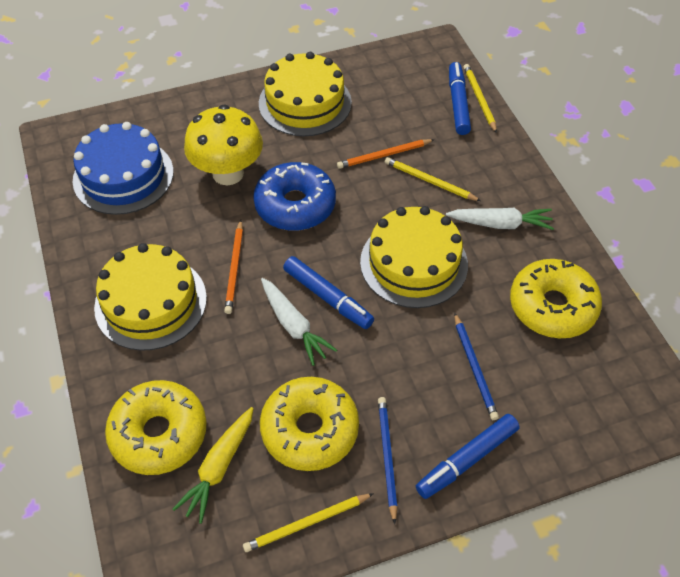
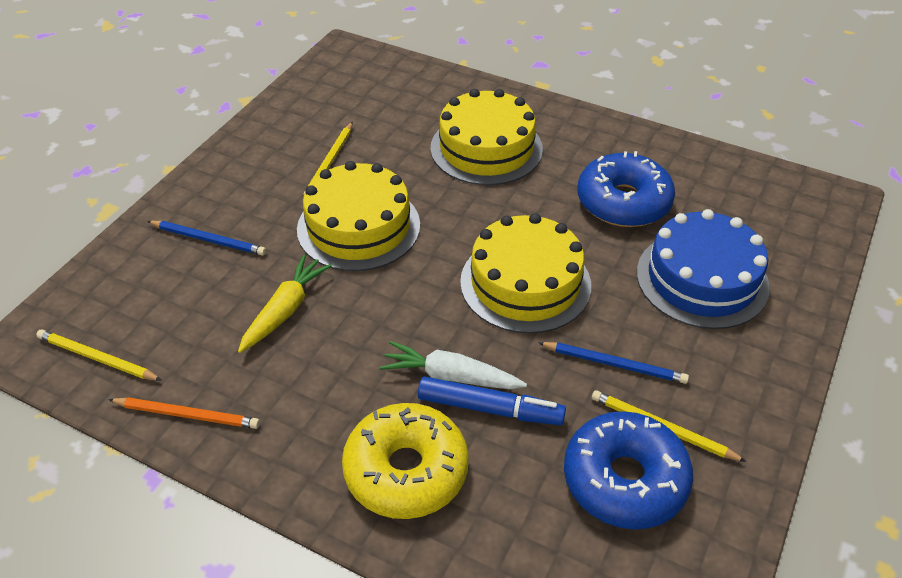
blue donut: 1 -> 2
blue marker: 3 -> 1
orange pencil: 2 -> 1
white carrot: 2 -> 1
yellow donut: 3 -> 1
yellow mushroom: 1 -> 0

